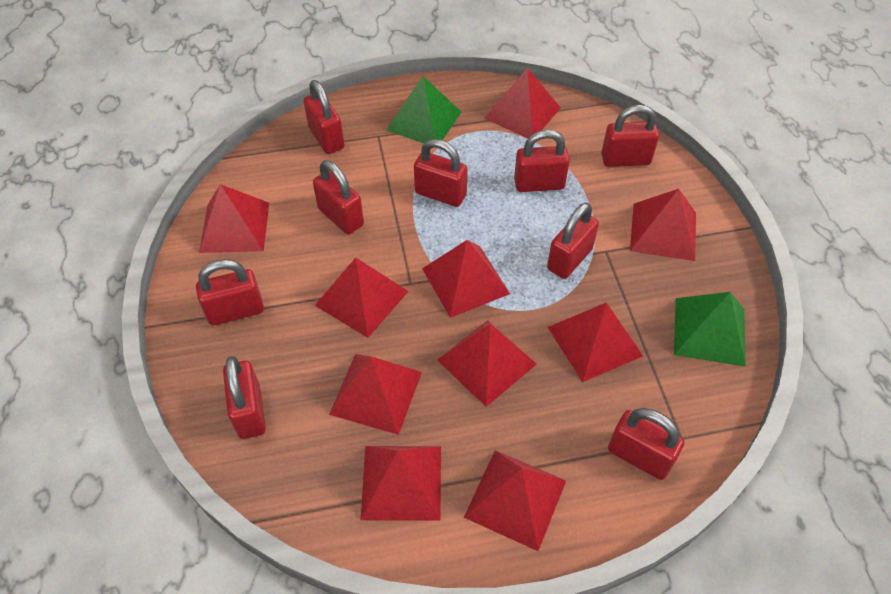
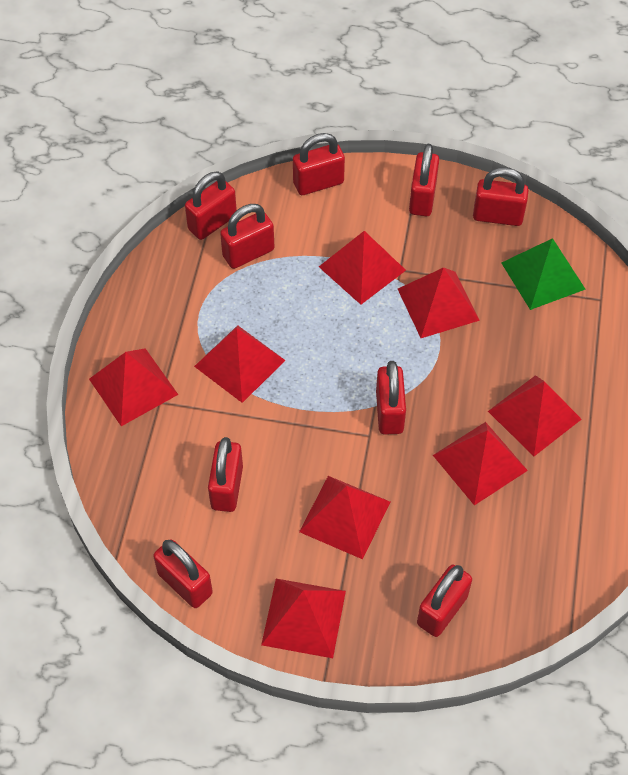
green pyramid: 2 -> 1
red pyramid: 10 -> 8

